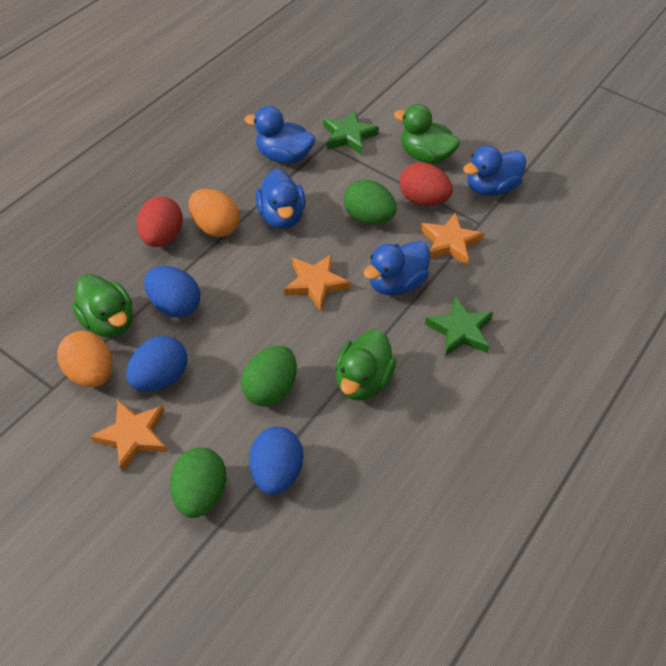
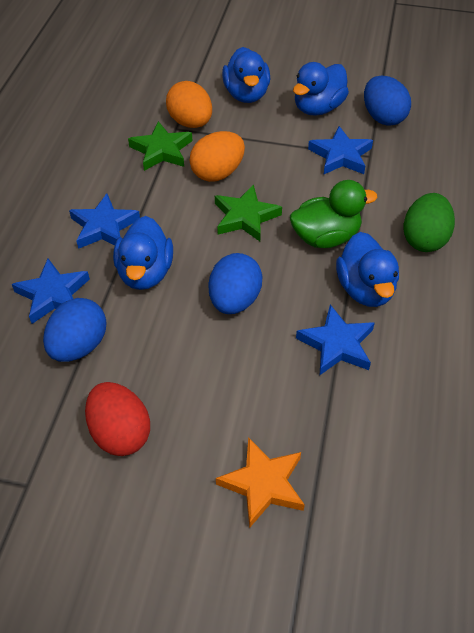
blue star: 0 -> 4
green duck: 3 -> 1
green egg: 3 -> 1
orange star: 3 -> 1
red egg: 2 -> 1

